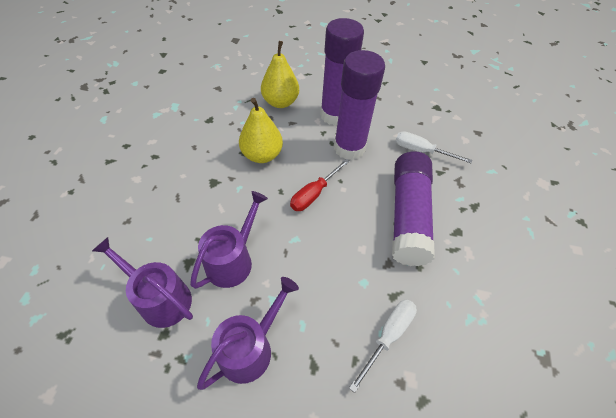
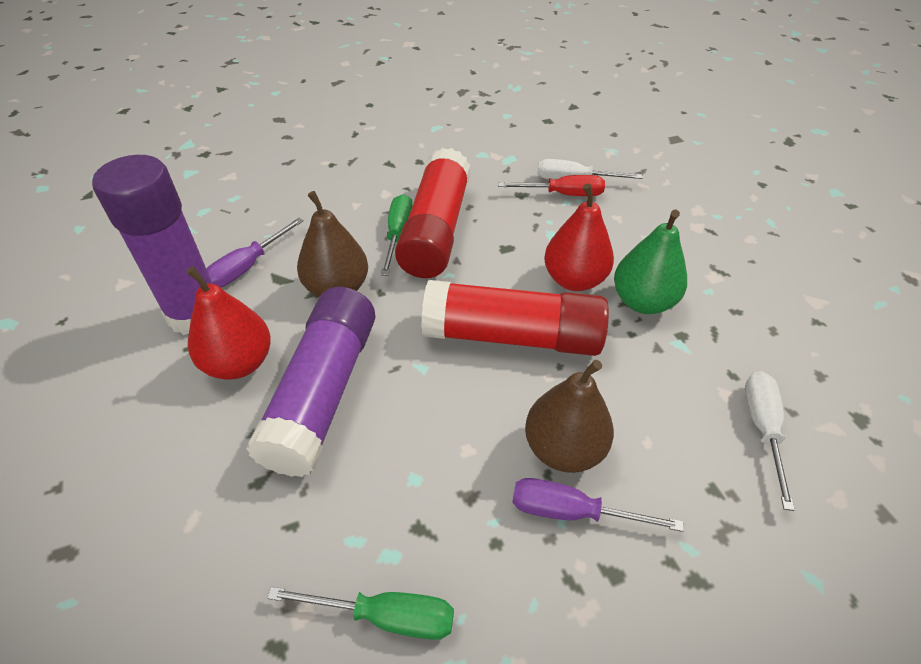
brown pear: 0 -> 2
green pear: 0 -> 1
green screwdriver: 0 -> 2
purple glue stick: 3 -> 2
purple screwdriver: 0 -> 2
purple watering can: 3 -> 0
red glue stick: 0 -> 2
red pear: 0 -> 2
yellow pear: 2 -> 0

